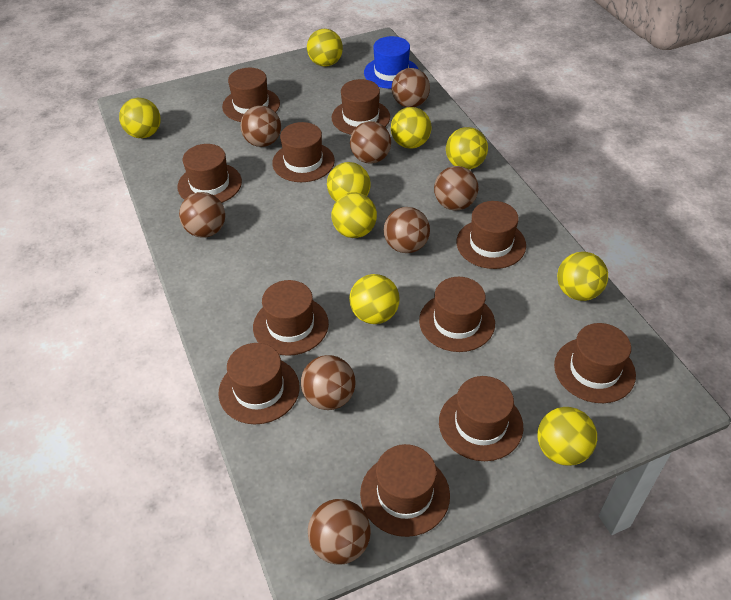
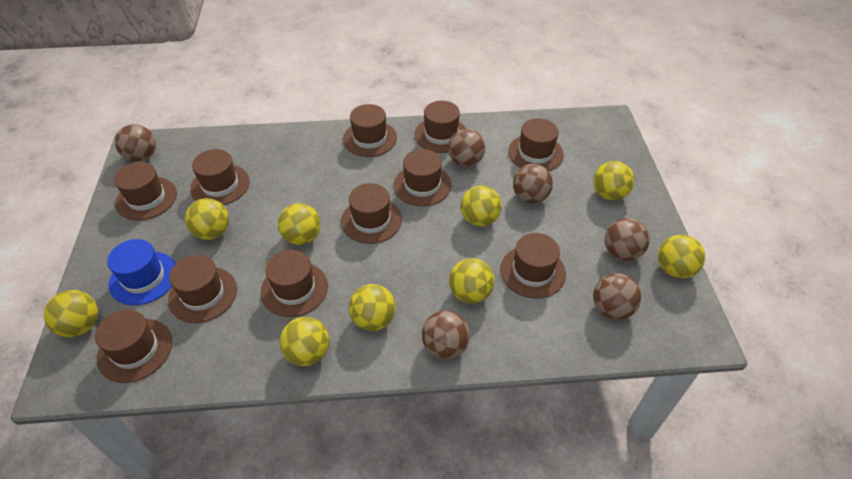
brown ball: 8 -> 6

